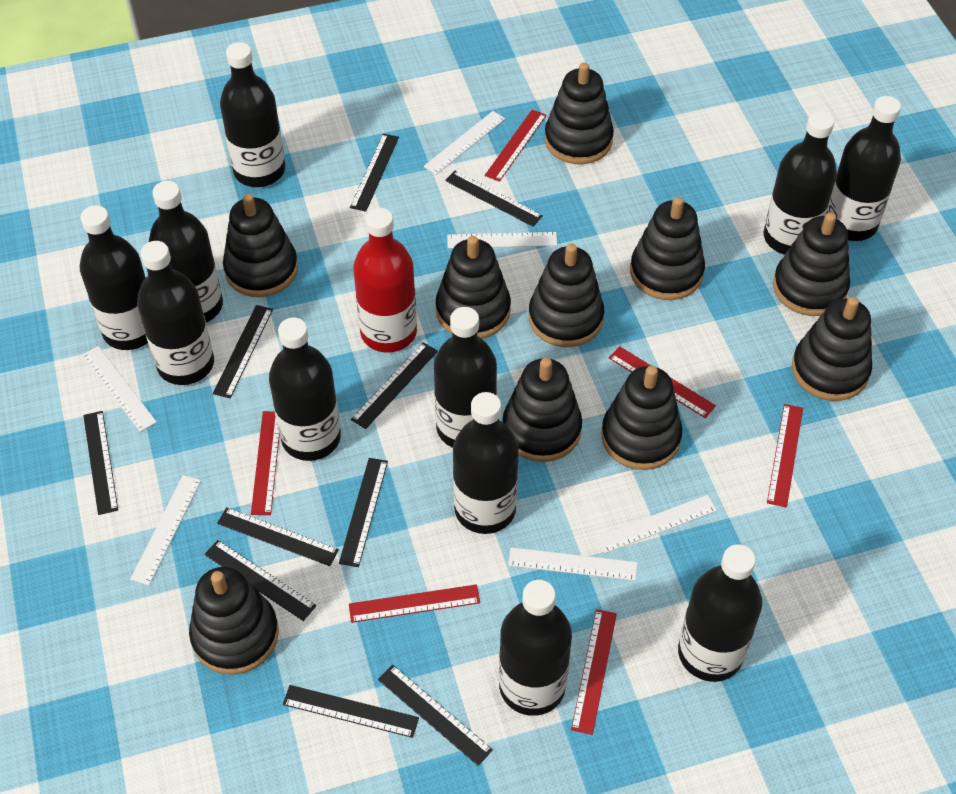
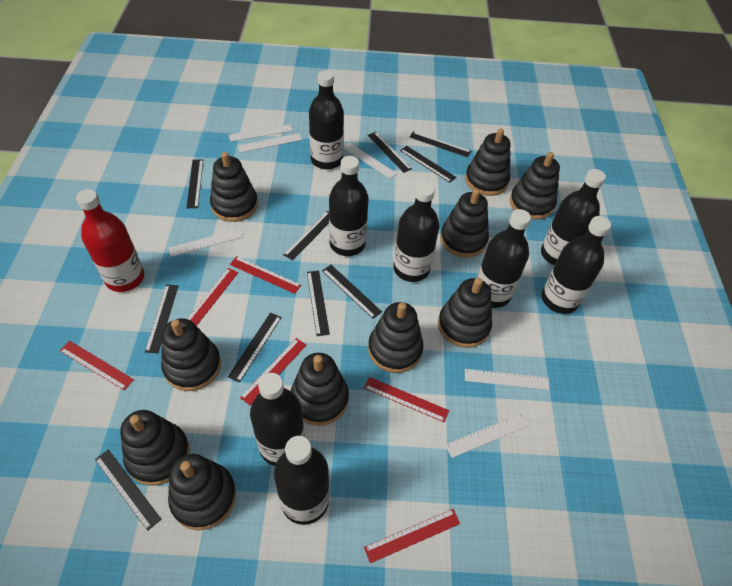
black bottle: 11 -> 8

